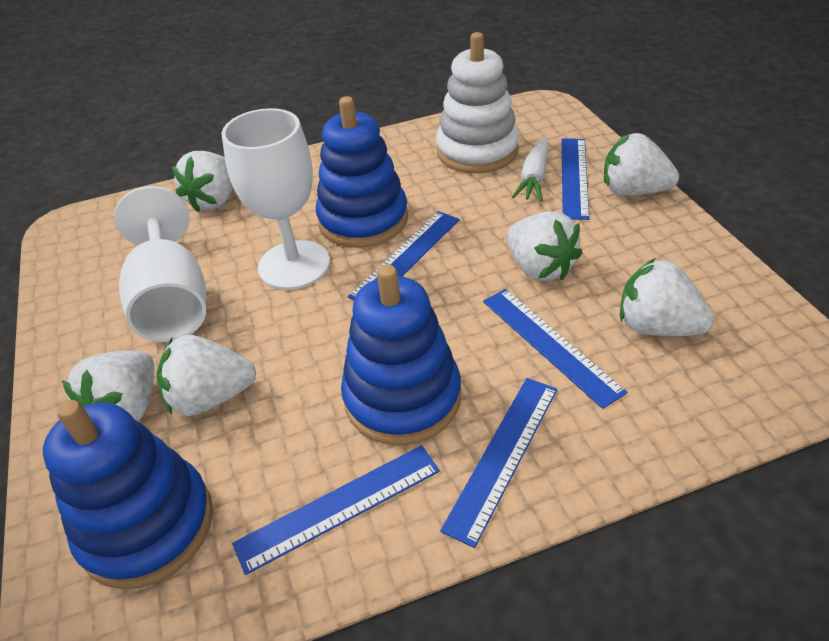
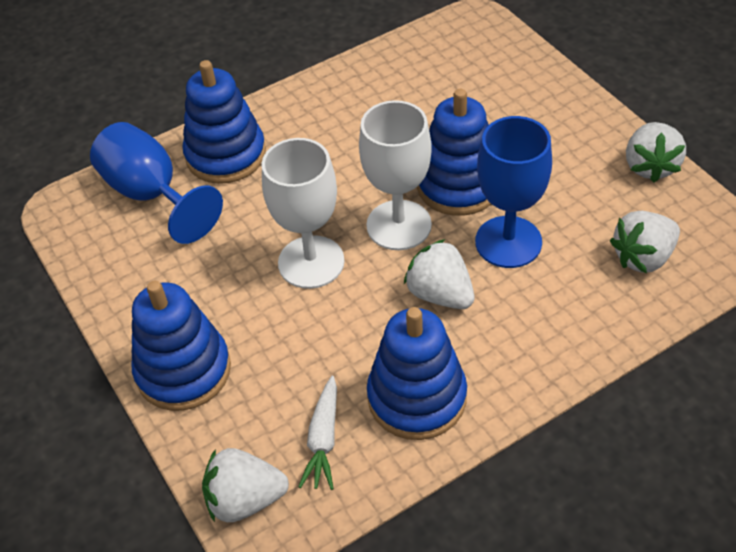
blue goblet: 0 -> 2
blue ruler: 5 -> 0
blue stacking toy: 3 -> 4
white stacking toy: 1 -> 0
white strawberry: 6 -> 4

